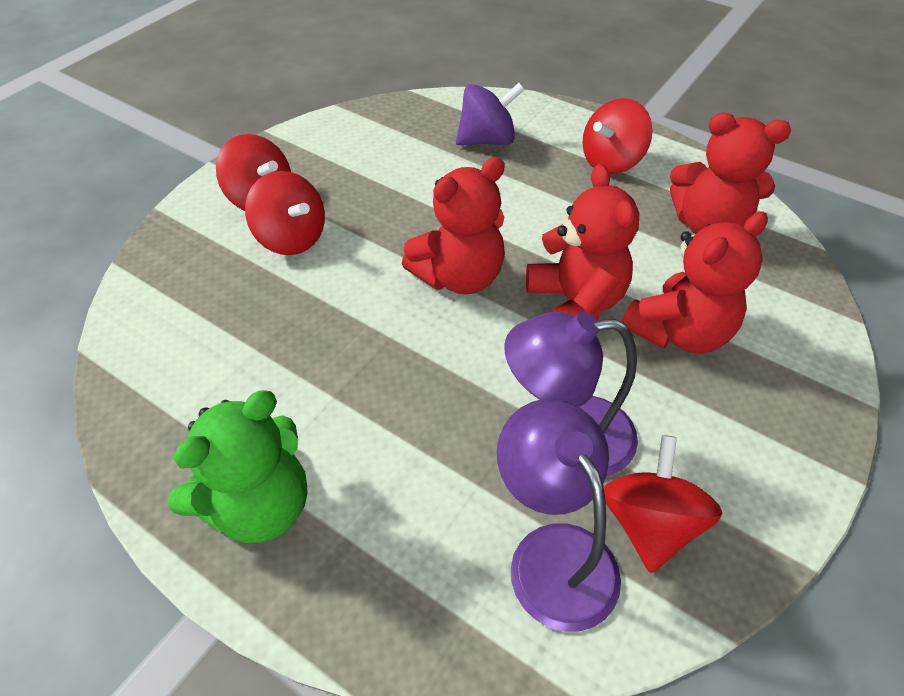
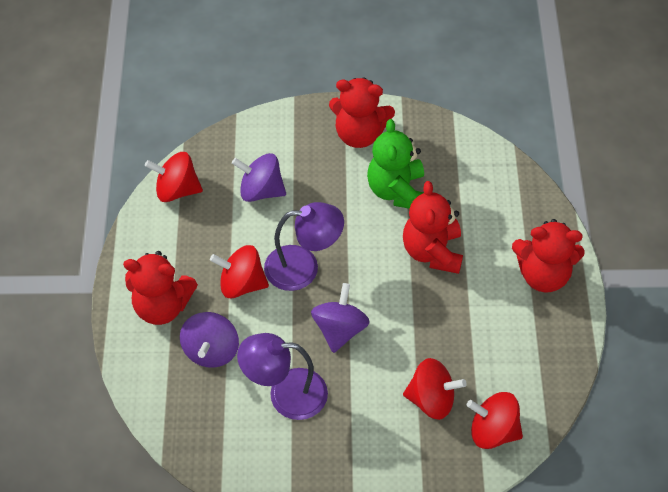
purple spinning top: 1 -> 3

